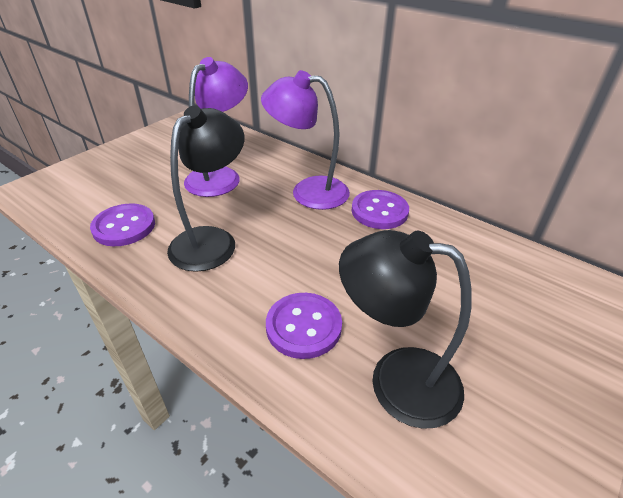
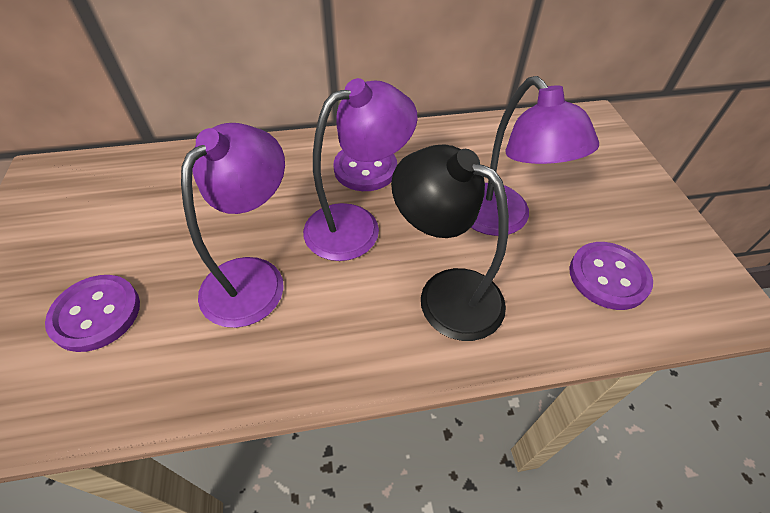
black lamp: 2 -> 1
purple lamp: 2 -> 3

